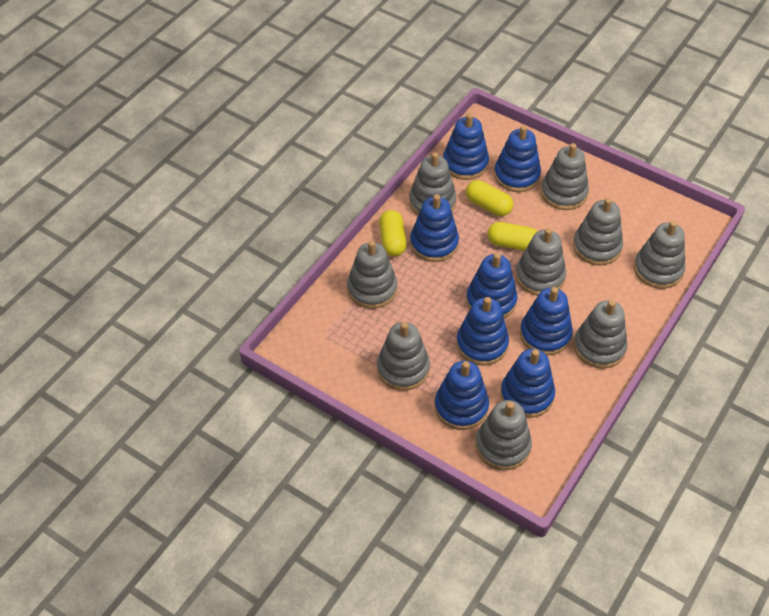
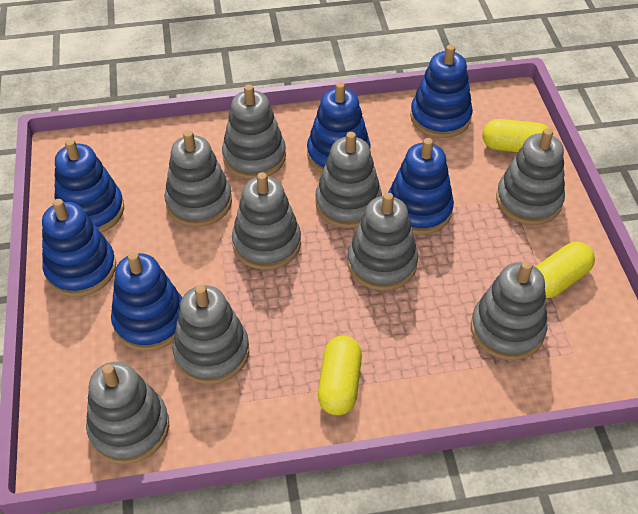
blue stacking toy: 8 -> 6

